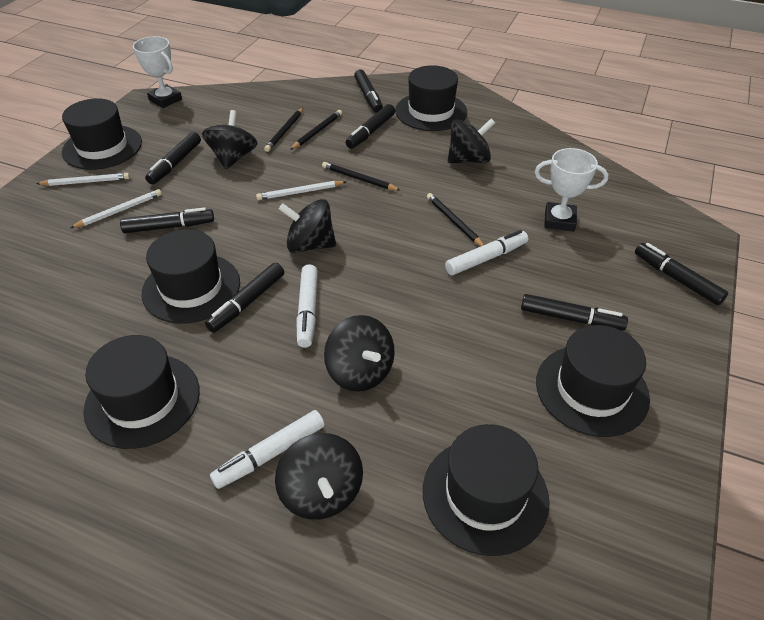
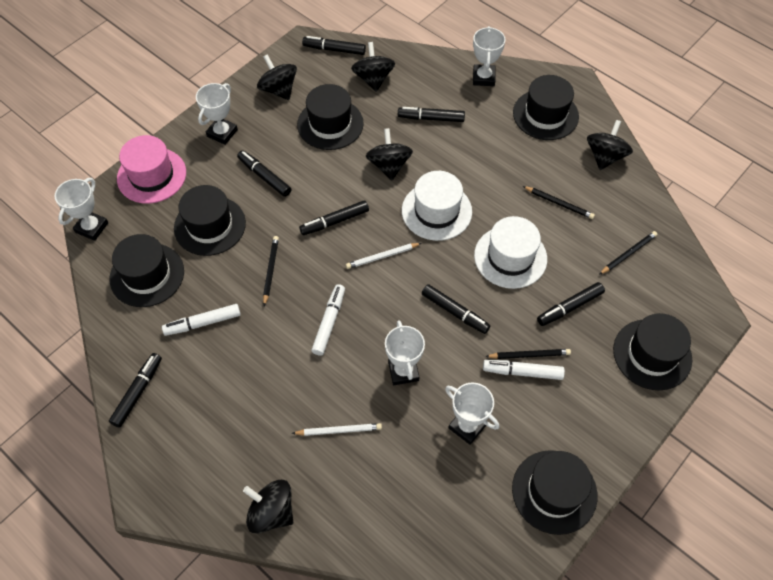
pink hat: 0 -> 1
white hat: 0 -> 2
white pencil: 3 -> 2
white trophy: 2 -> 5

